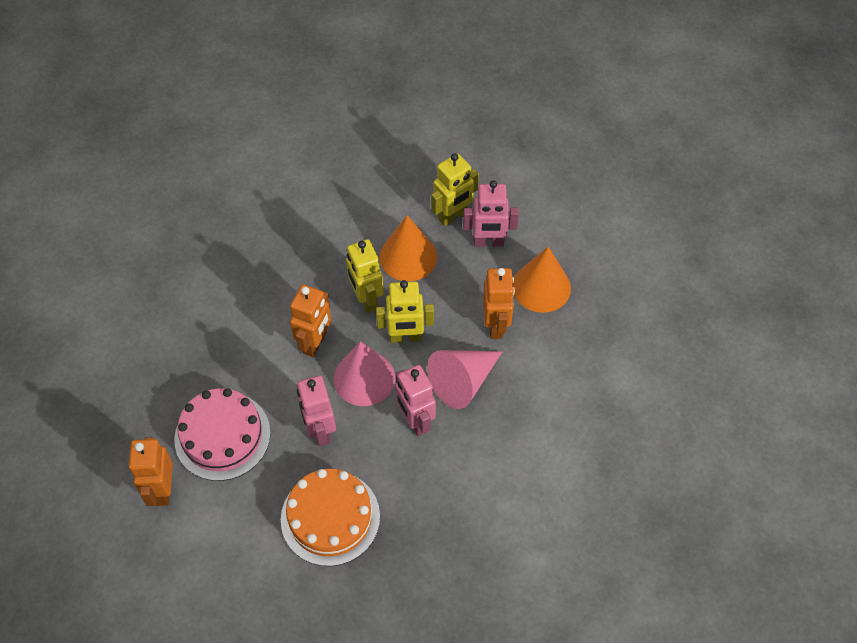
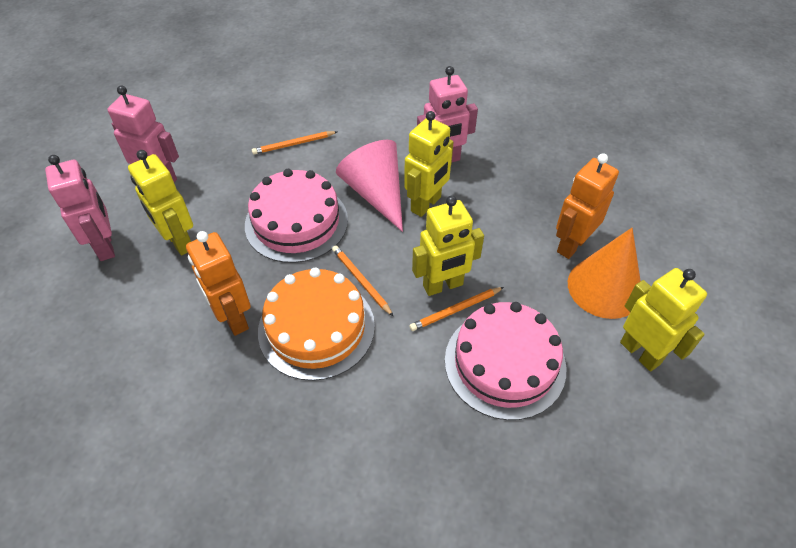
orange cone: 2 -> 1
orange pencil: 0 -> 3
orange robot: 3 -> 2
pink cake: 1 -> 2
pink cone: 2 -> 1
yellow robot: 3 -> 4

